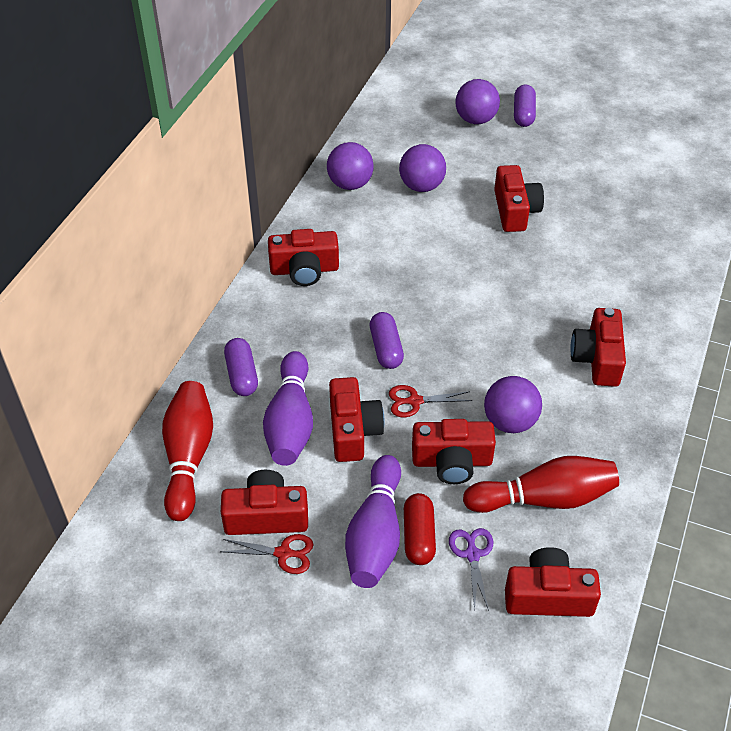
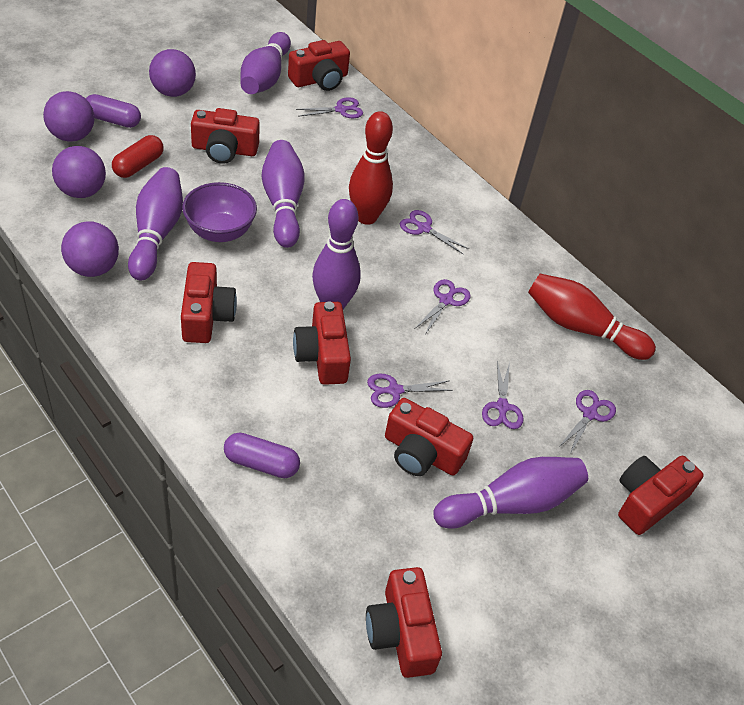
purple bowl: 0 -> 1
purple bowling pin: 2 -> 5
purple capsule: 3 -> 2
purple scissors: 1 -> 6
red scissors: 2 -> 0

